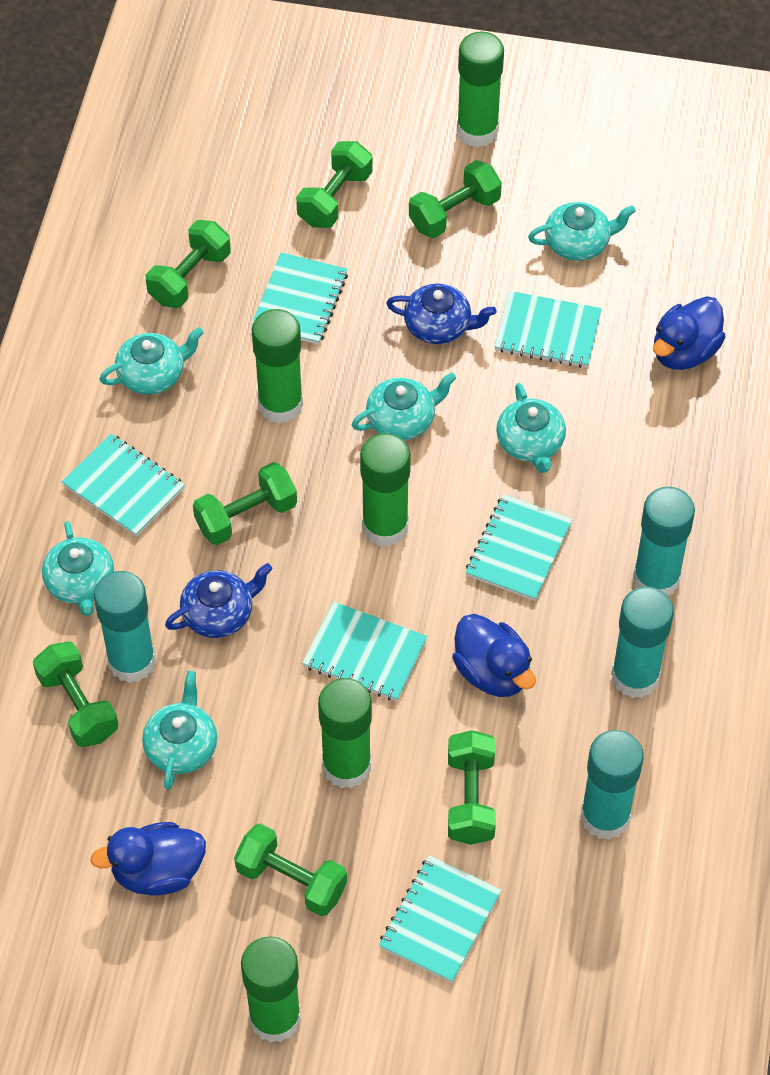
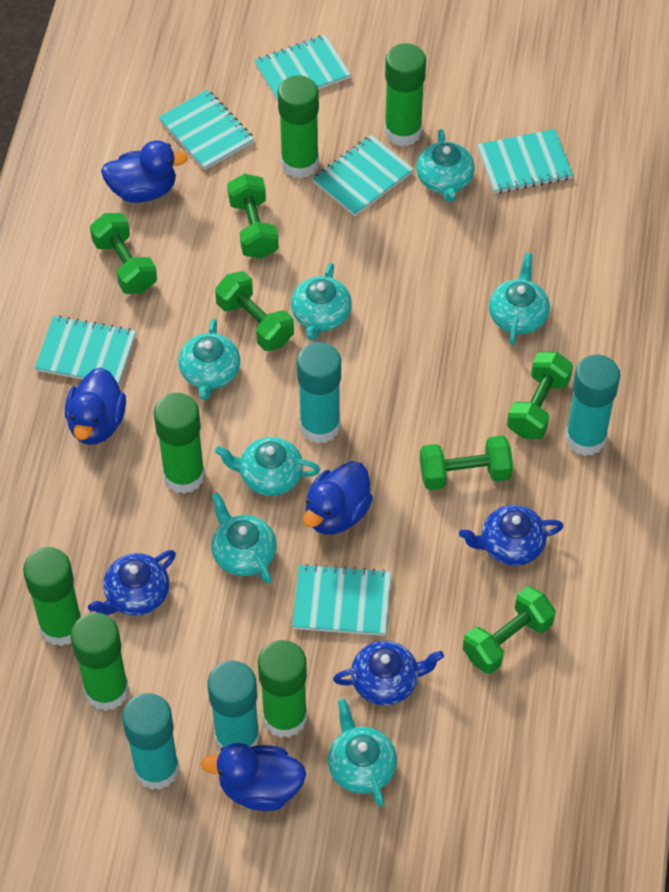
blue duck: 3 -> 4
blue teapot: 2 -> 3
green dumbbell: 7 -> 6
green glue stick: 5 -> 6
turquoise teapot: 6 -> 7

